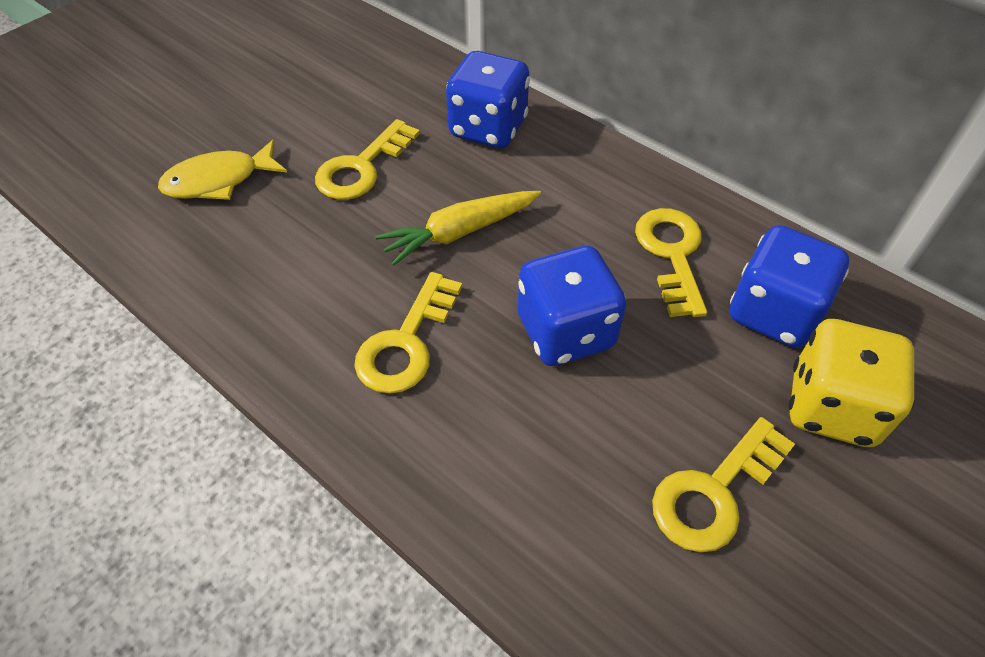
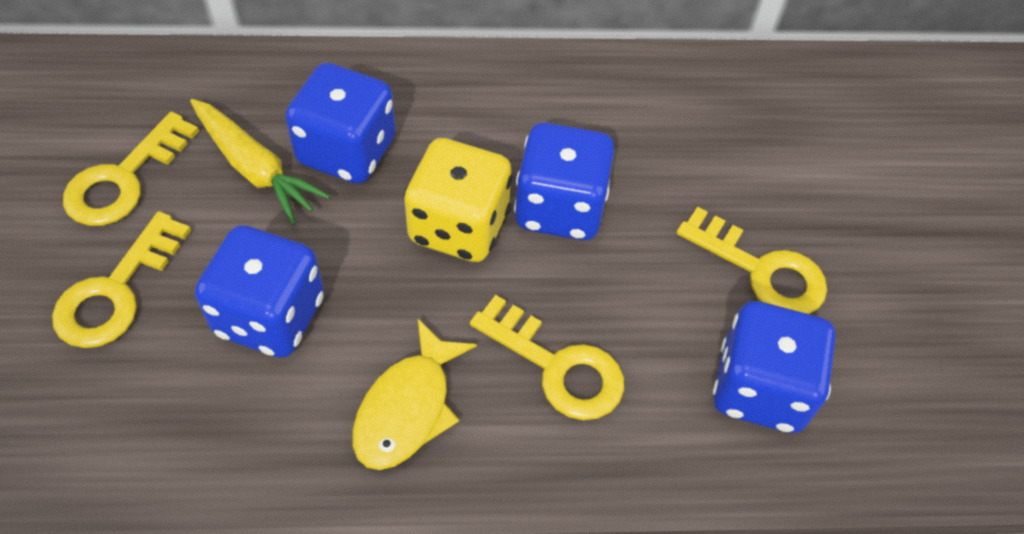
blue dice: 3 -> 4

